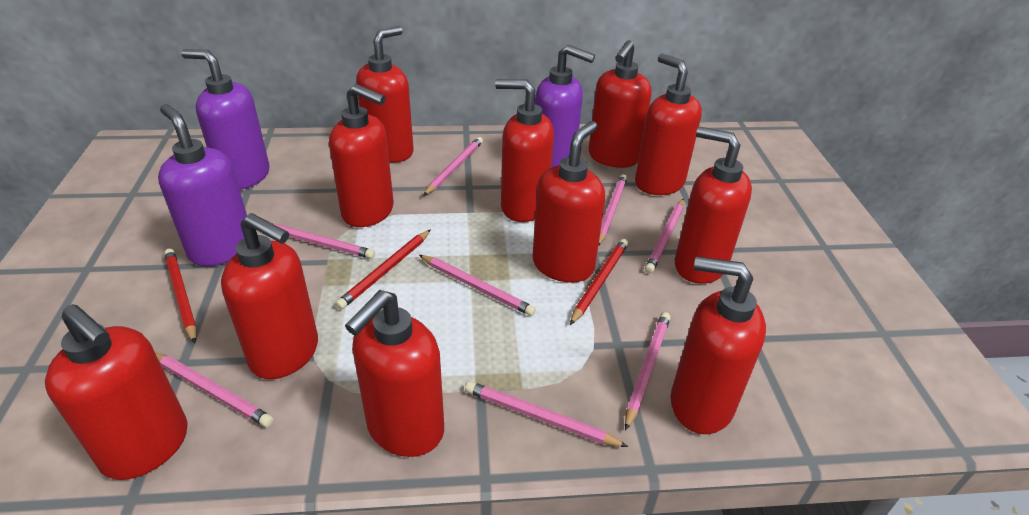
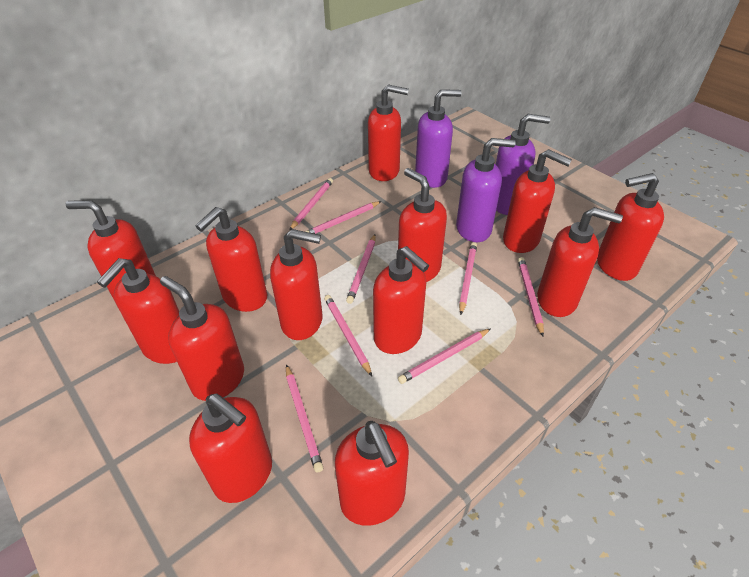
red pencil: 3 -> 0
red soap dispenser: 11 -> 13

